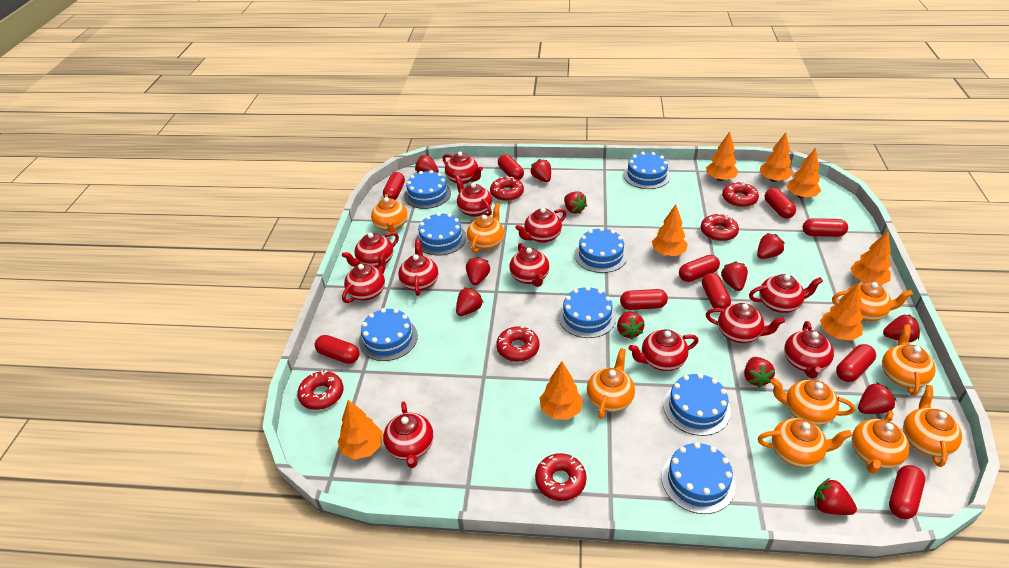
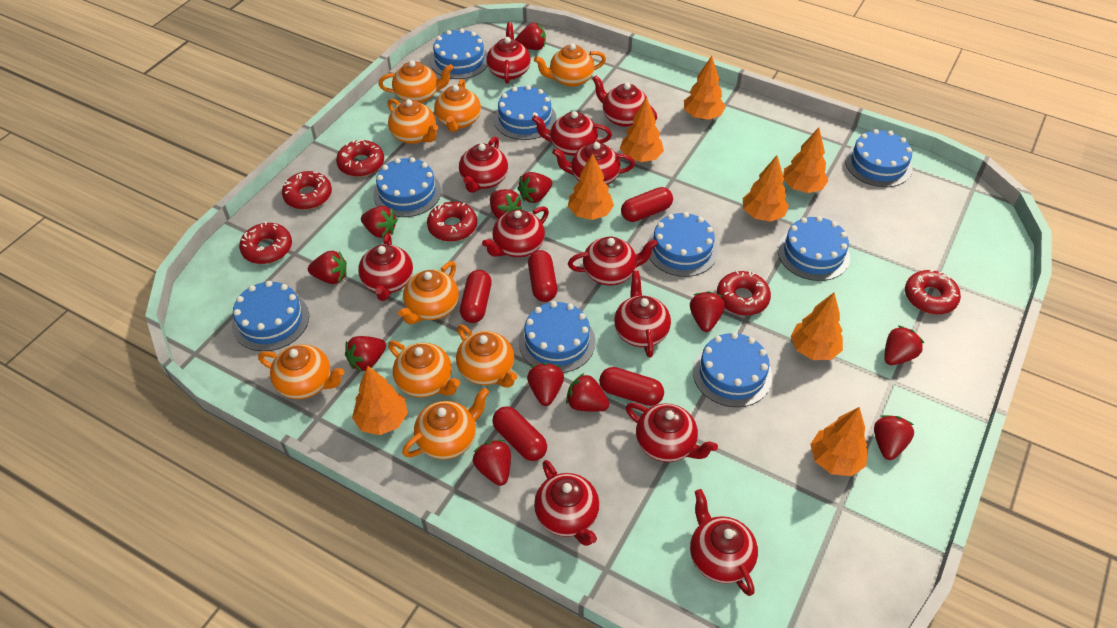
blue cake: 8 -> 9
red capsule: 10 -> 5

